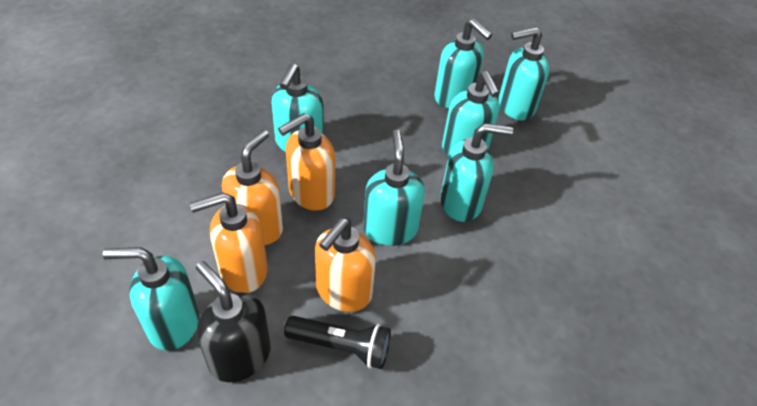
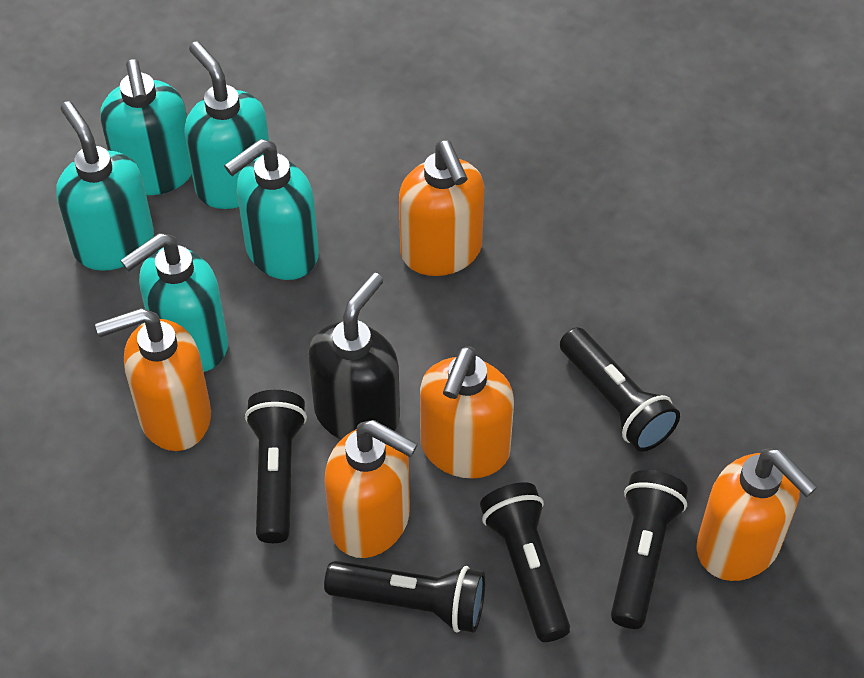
black flashlight: 1 -> 5
orange soap dispenser: 4 -> 5
turquoise soap dispenser: 7 -> 5

